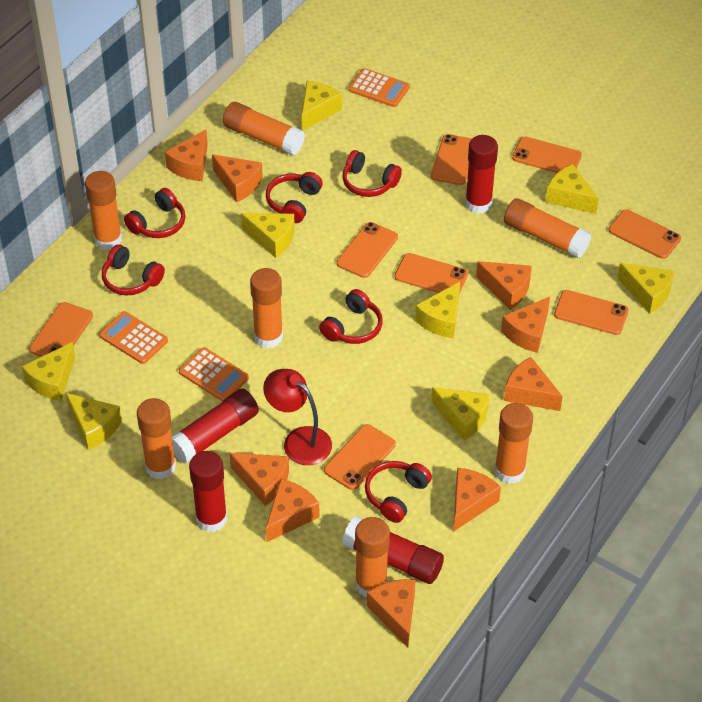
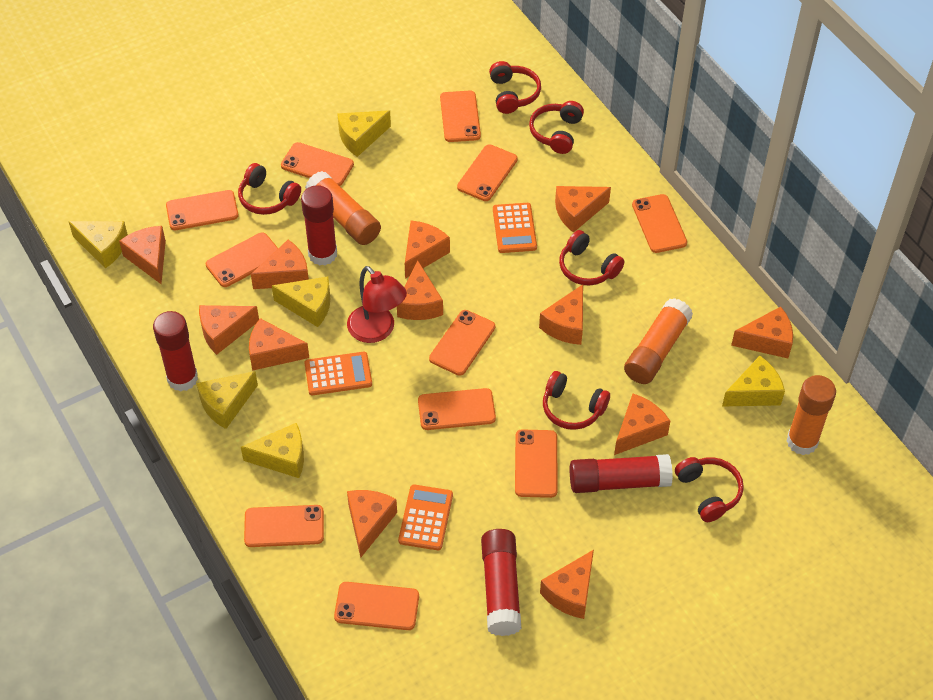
orange cheese: 9 -> 12
orange glue stick: 7 -> 3
orange phone: 8 -> 11
yellow cheese: 8 -> 6

